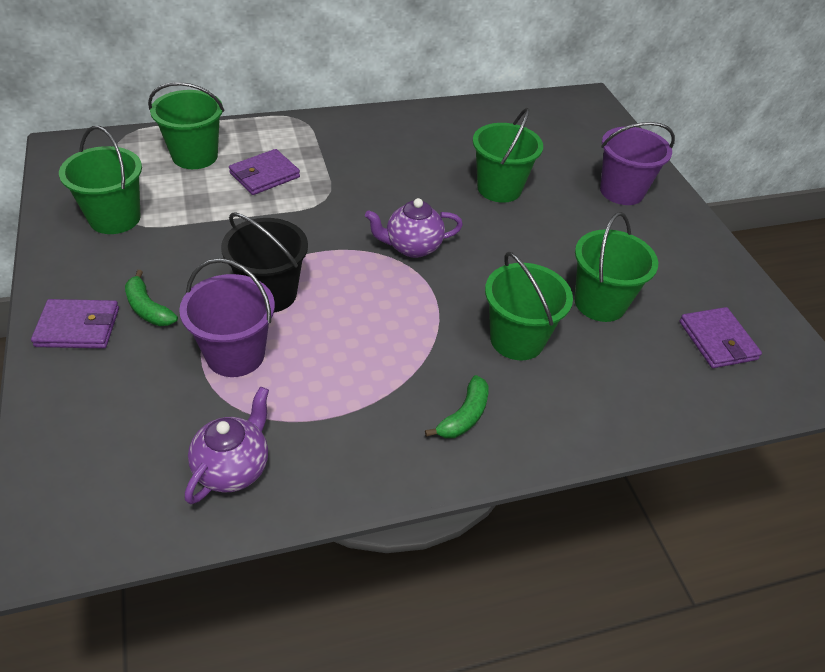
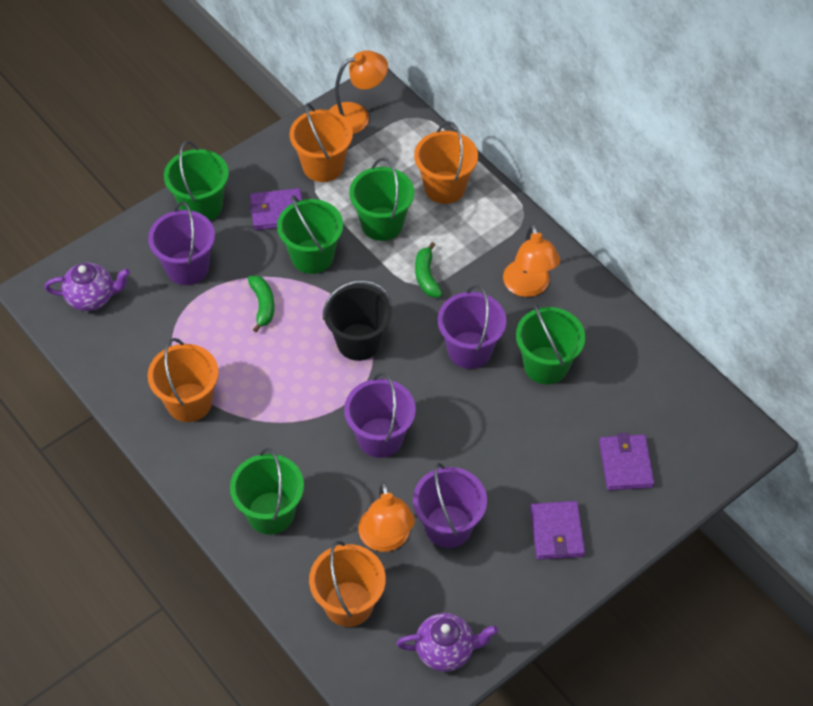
orange bucket: 0 -> 4
orange lamp: 0 -> 3
purple bucket: 2 -> 4

